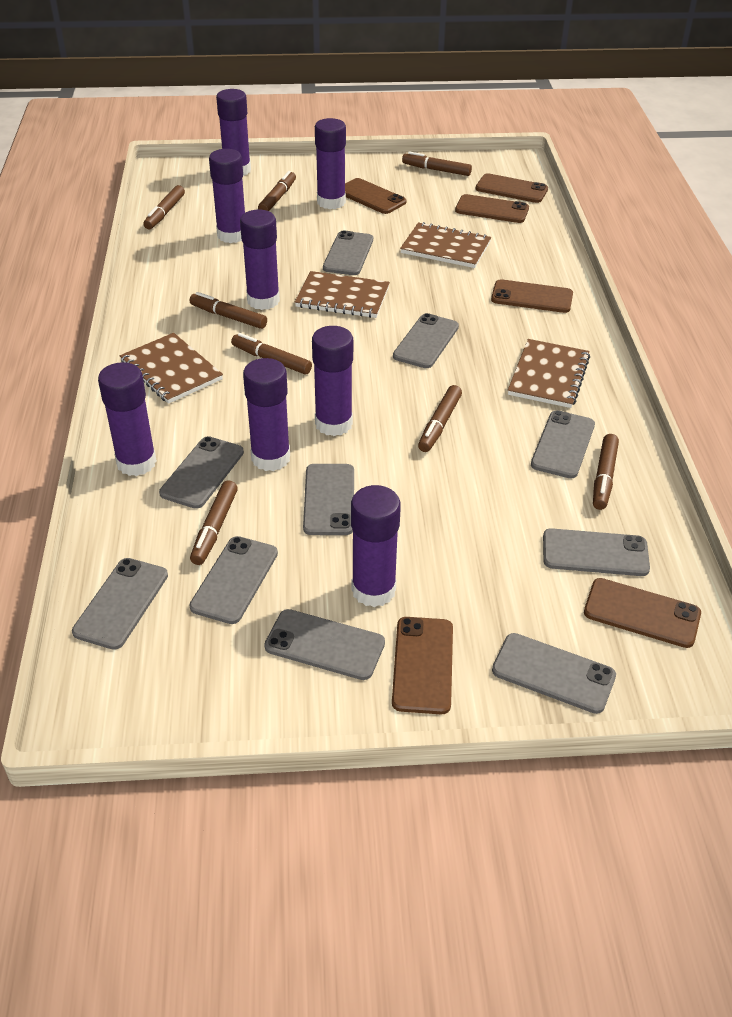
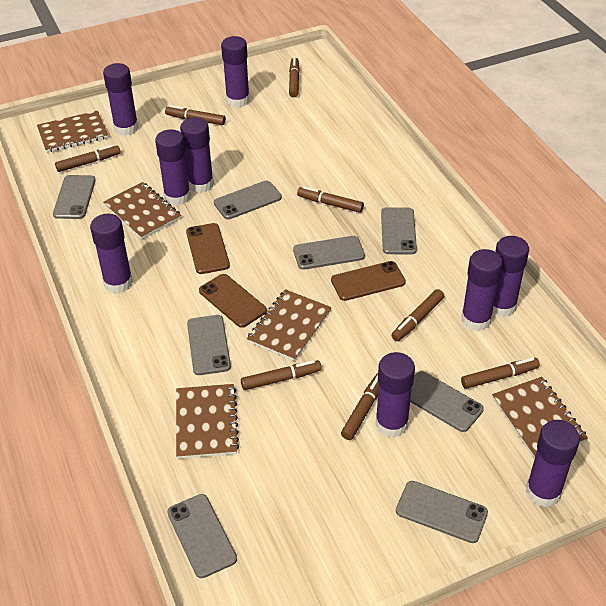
brown notebook: 4 -> 5
brown phone: 6 -> 3
grey phone: 10 -> 8
purple glue stick: 8 -> 9

